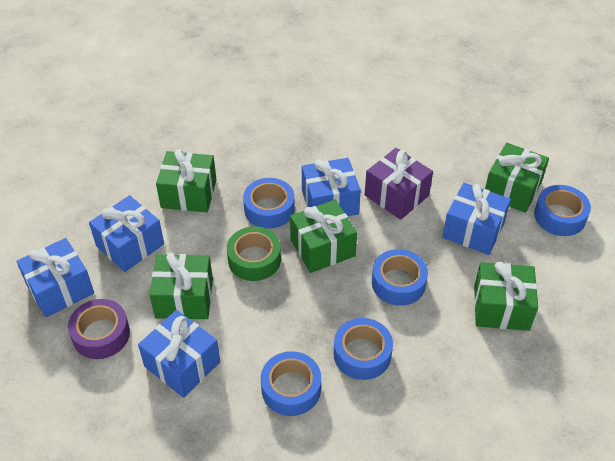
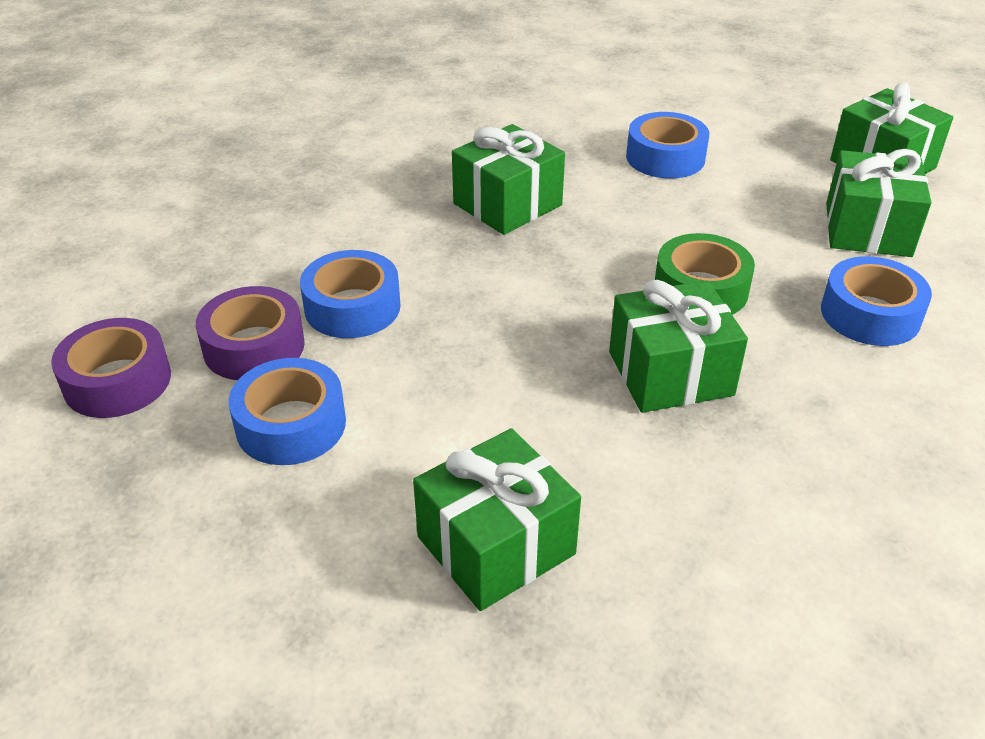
blue gift: 5 -> 0
blue tape: 5 -> 4
purple gift: 1 -> 0
purple tape: 1 -> 2

